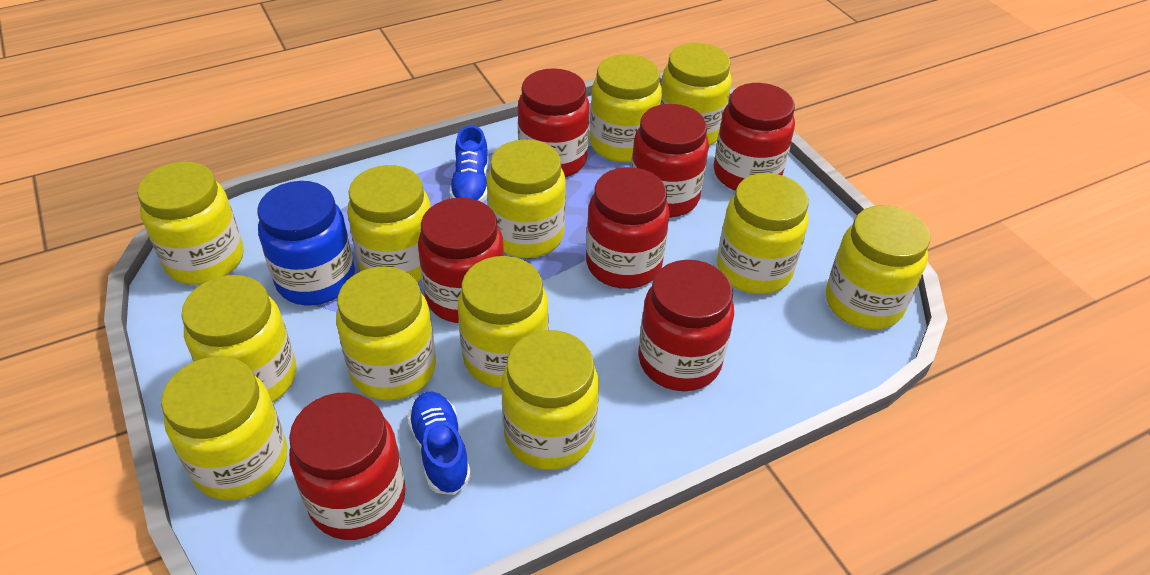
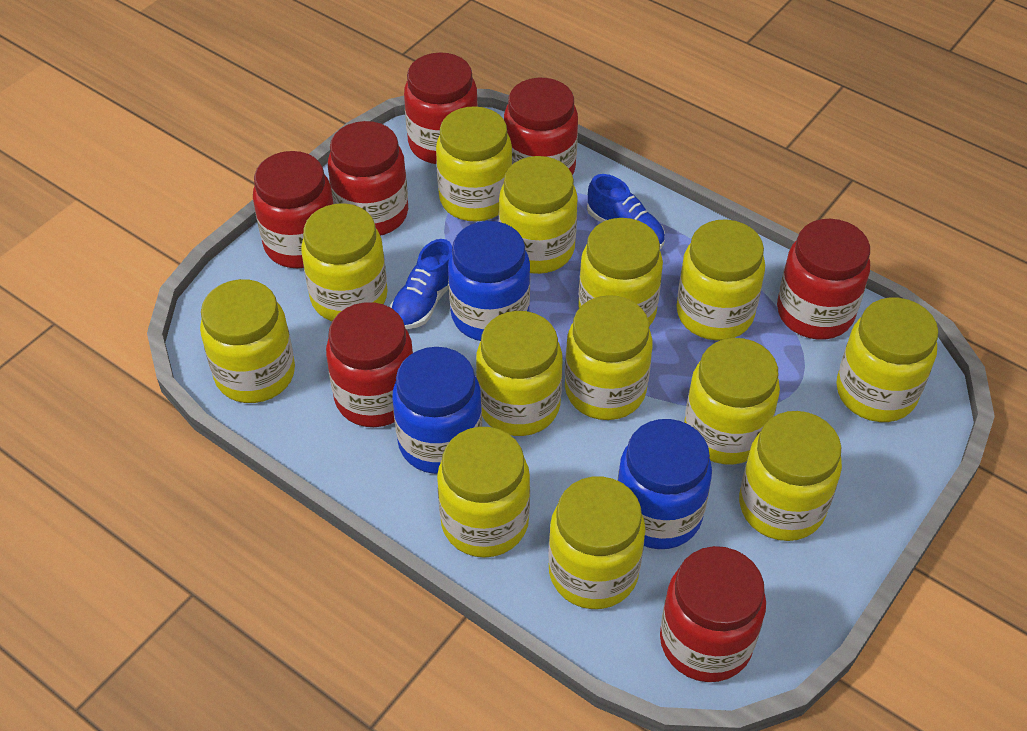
blue jar: 1 -> 3
yellow jar: 12 -> 13

